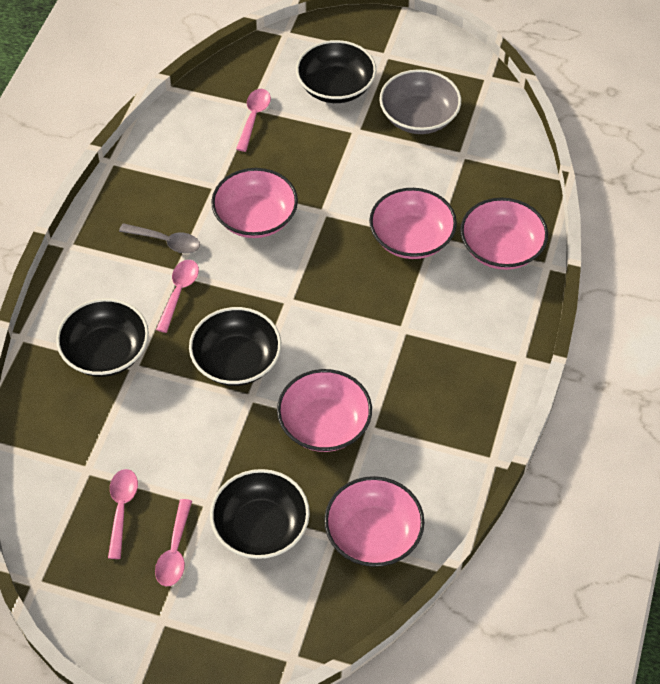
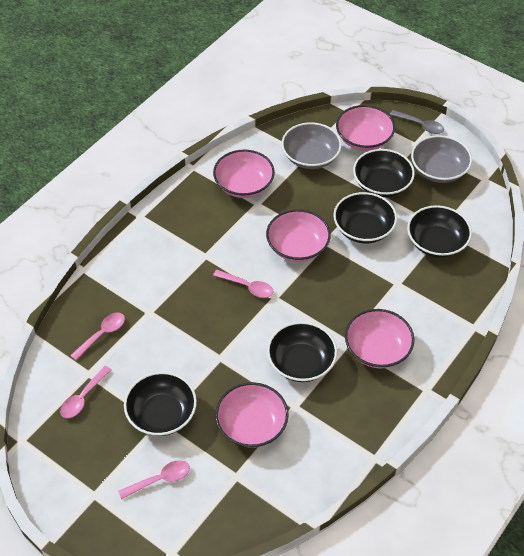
black bowl: 4 -> 5
grey bowl: 1 -> 2

